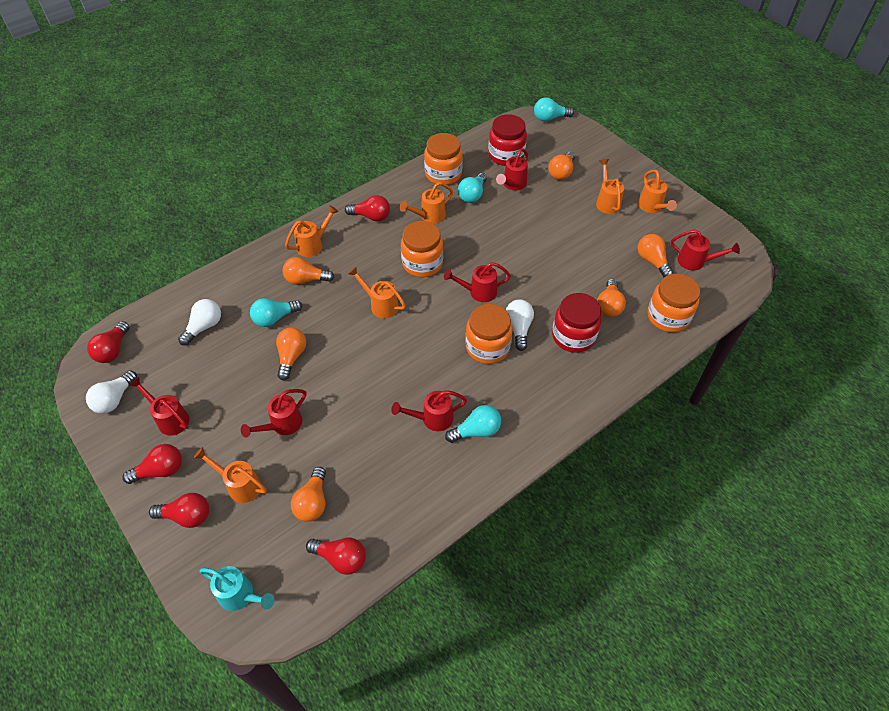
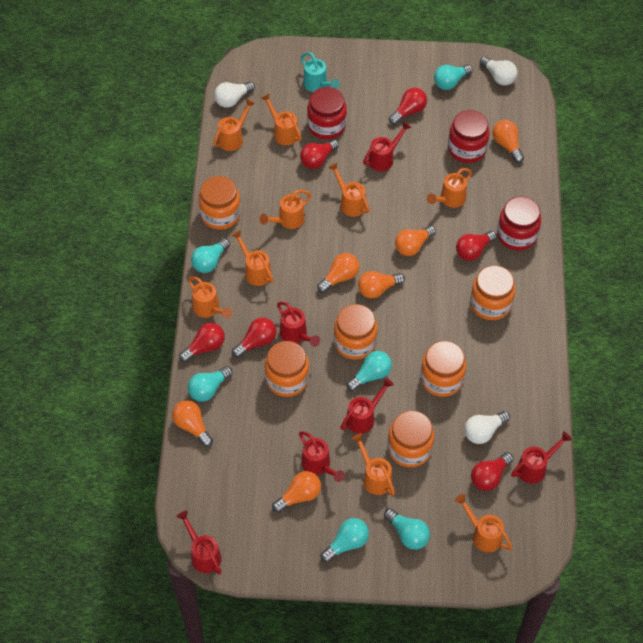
orange jar: 4 -> 6
orange watering can: 6 -> 9
red jar: 2 -> 3
red light bulb: 5 -> 6
turquoise light bulb: 4 -> 6

